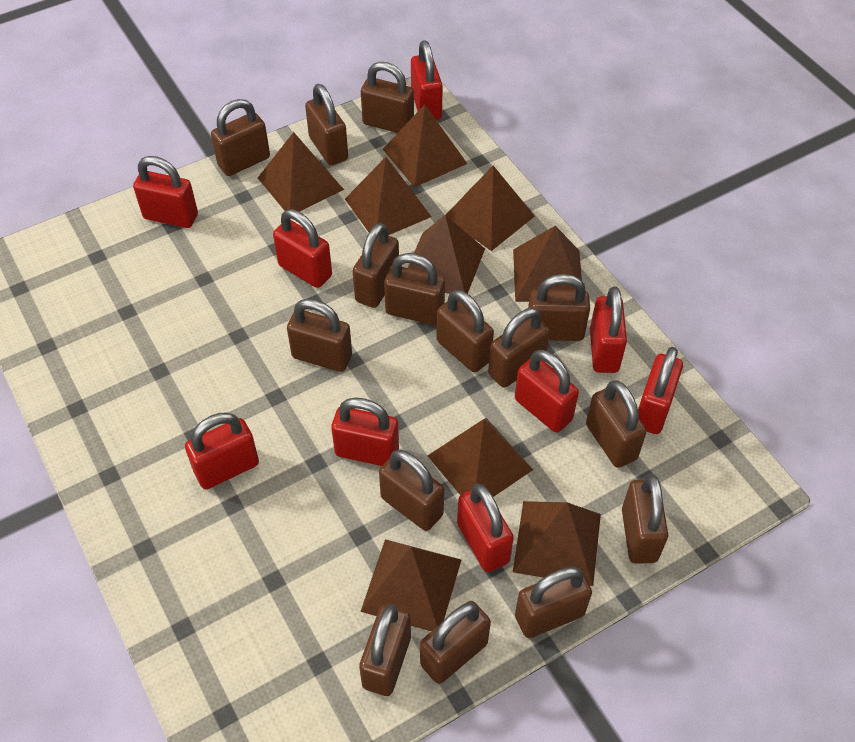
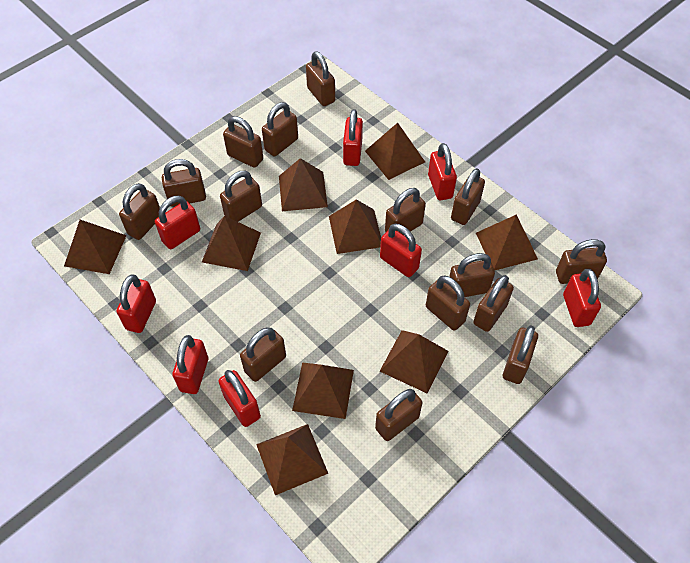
red padlock: 9 -> 8

